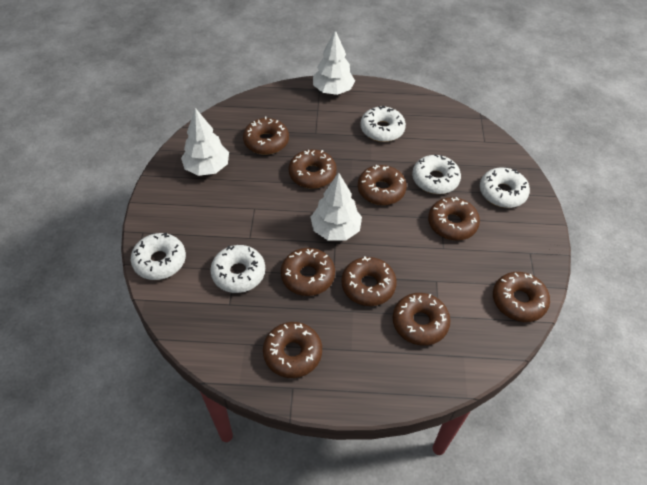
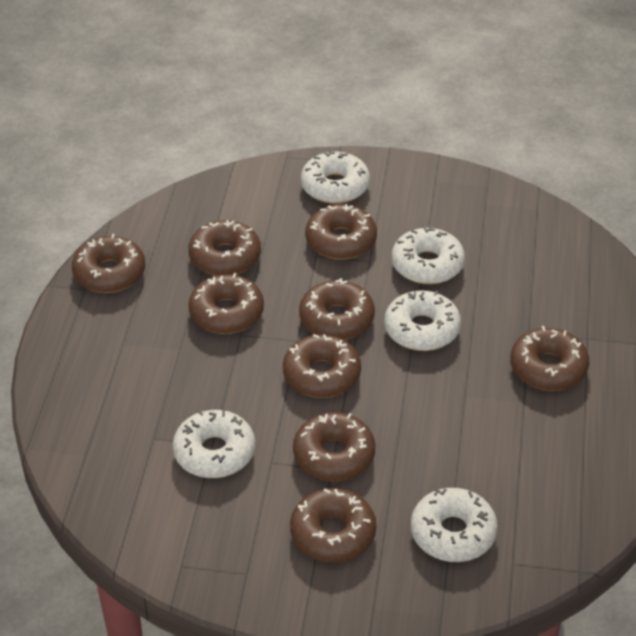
white tree: 3 -> 0

